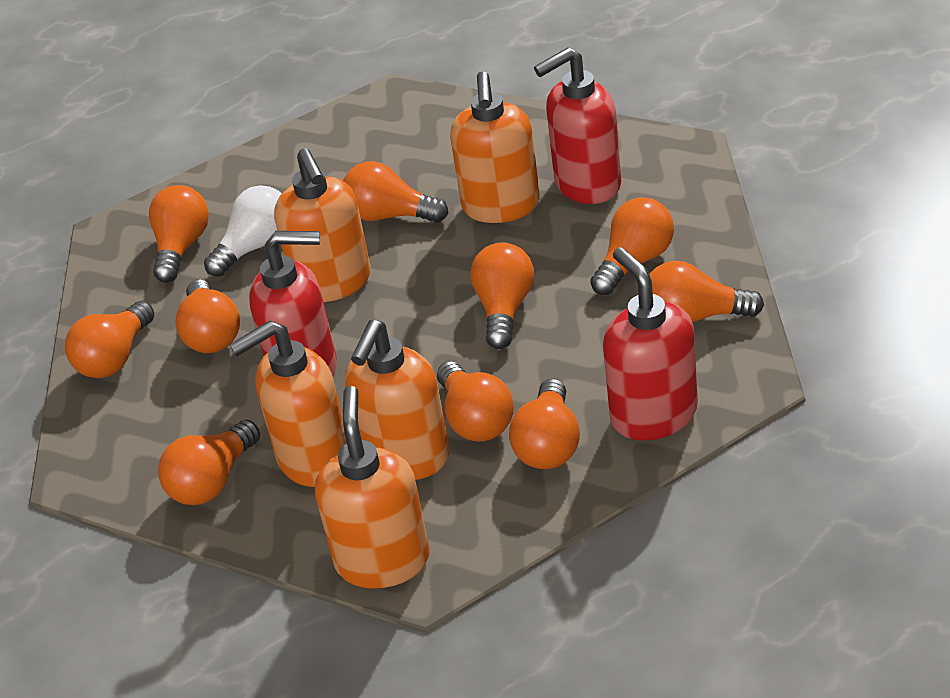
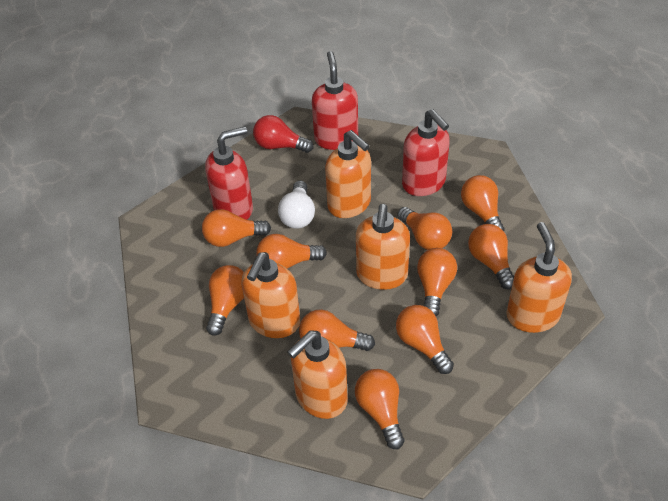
red light bulb: 0 -> 1

